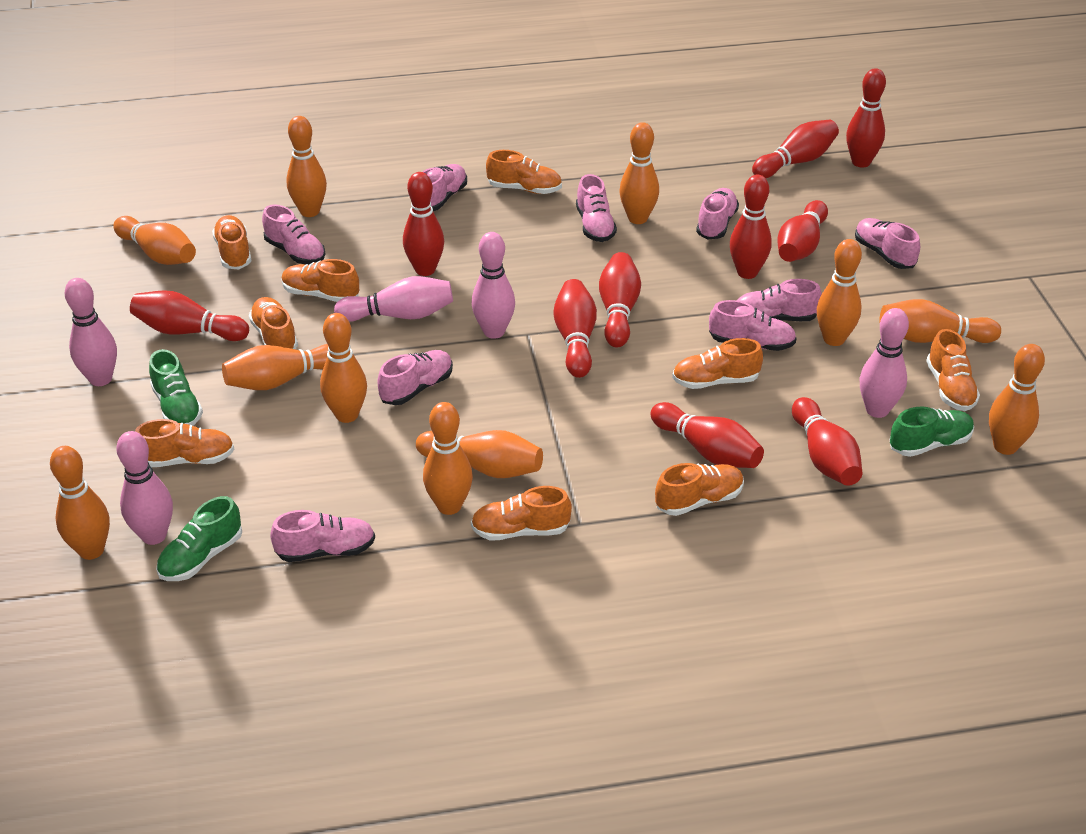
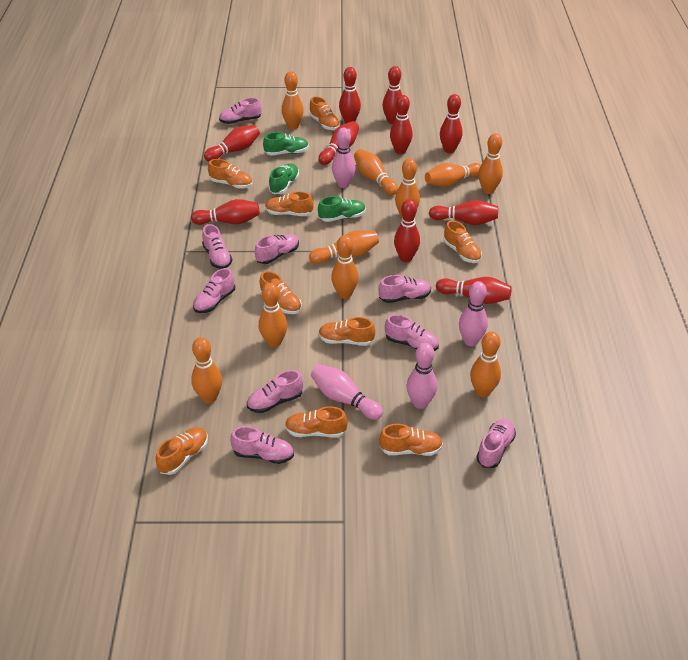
orange bowling pin: 11 -> 10
pink bowling pin: 5 -> 4

